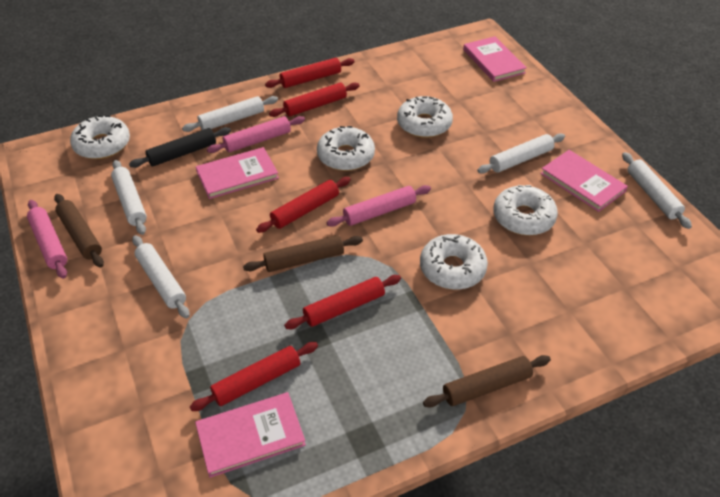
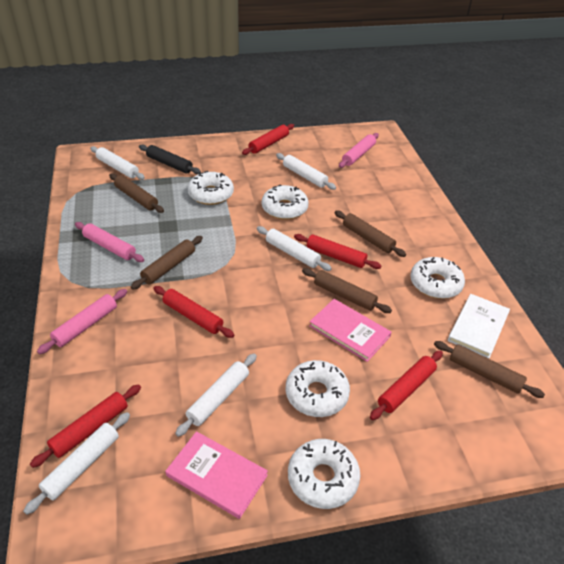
brown rolling pin: 3 -> 5
pink book: 4 -> 2
white book: 0 -> 1

